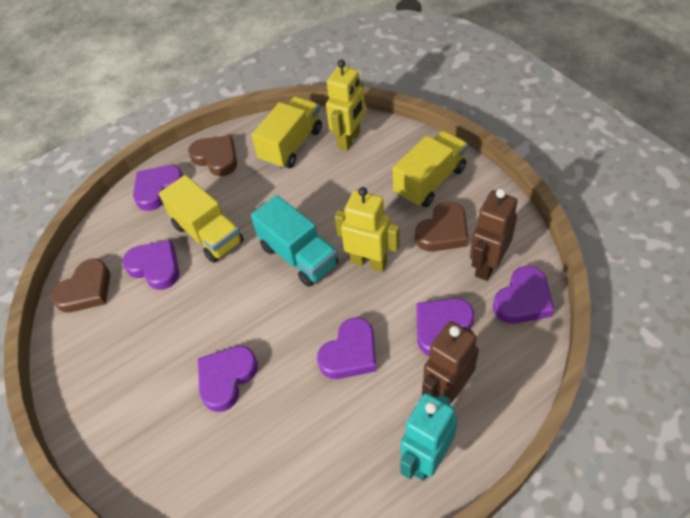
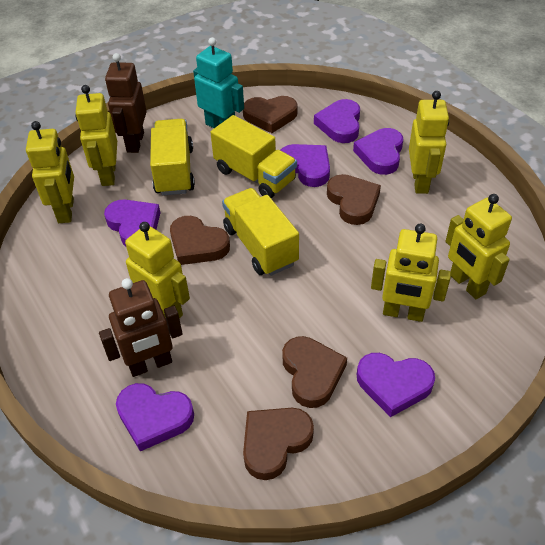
brown heart: 3 -> 5
turquoise truck: 1 -> 0
yellow robot: 2 -> 6

